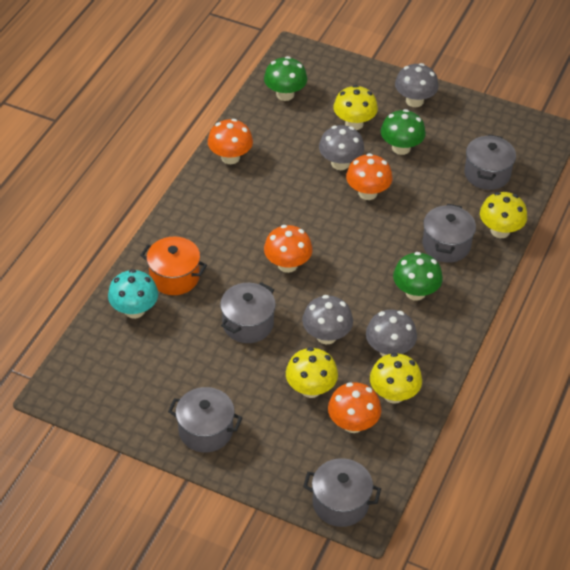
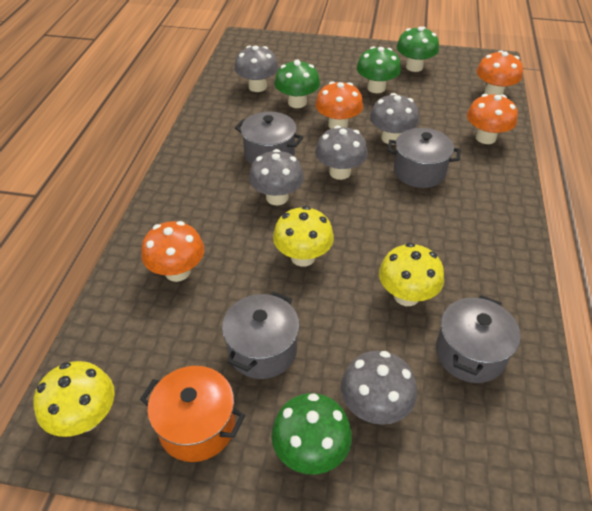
green mushroom: 3 -> 4
grey mushroom: 4 -> 5
grey pot: 5 -> 4
turquoise mushroom: 1 -> 0
yellow mushroom: 4 -> 3

